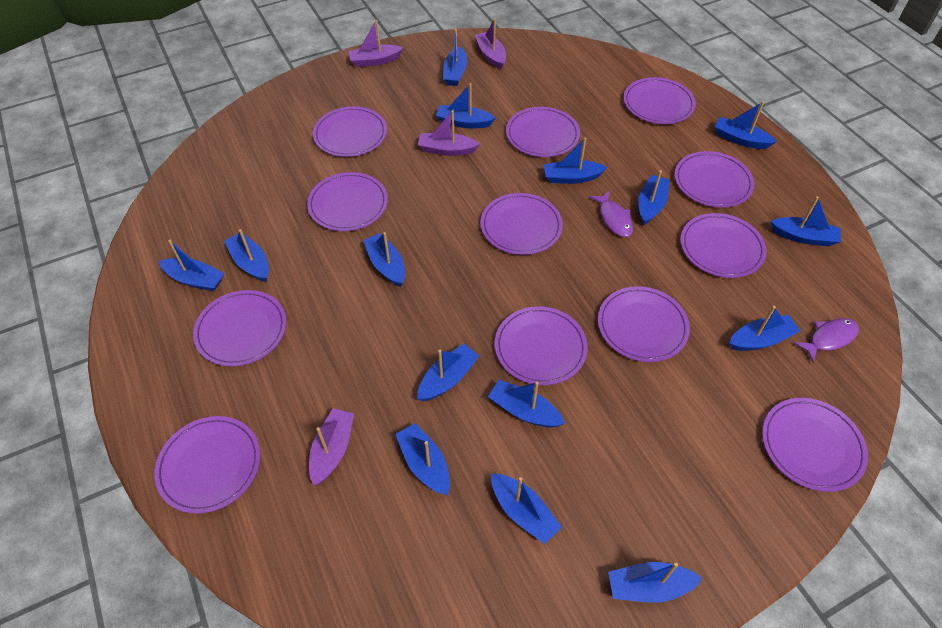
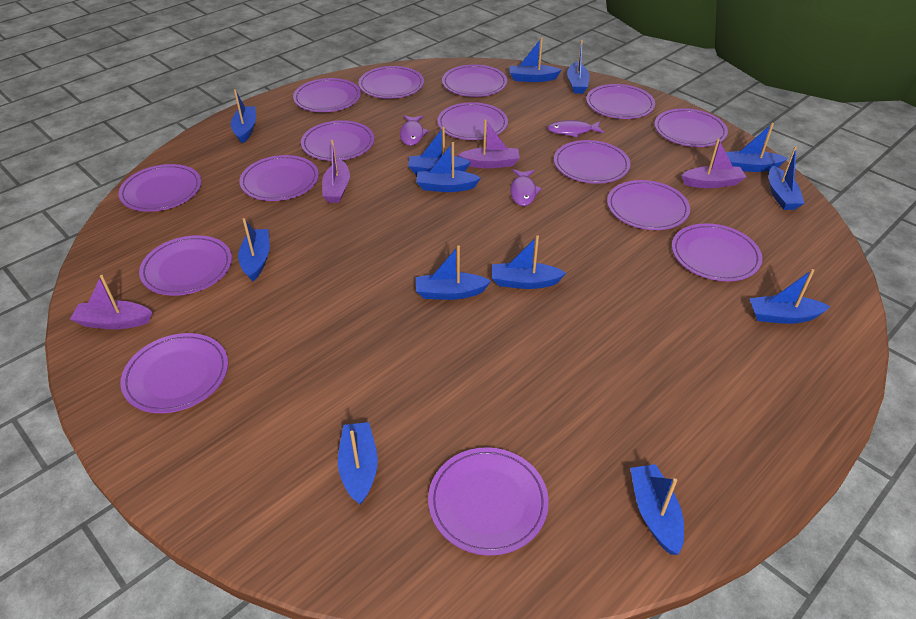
blue boat: 15 -> 13
purple fish: 2 -> 3
purple plate: 12 -> 15

